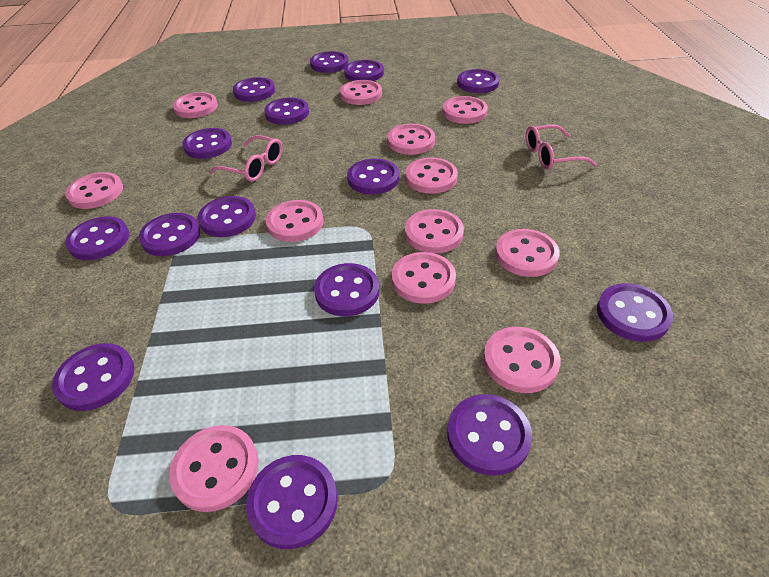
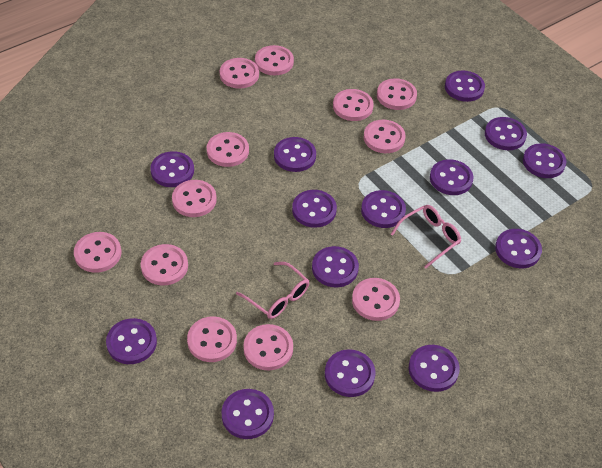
purple button: 15 -> 14

